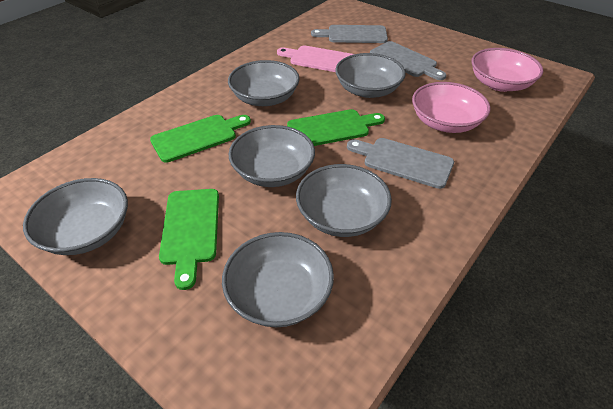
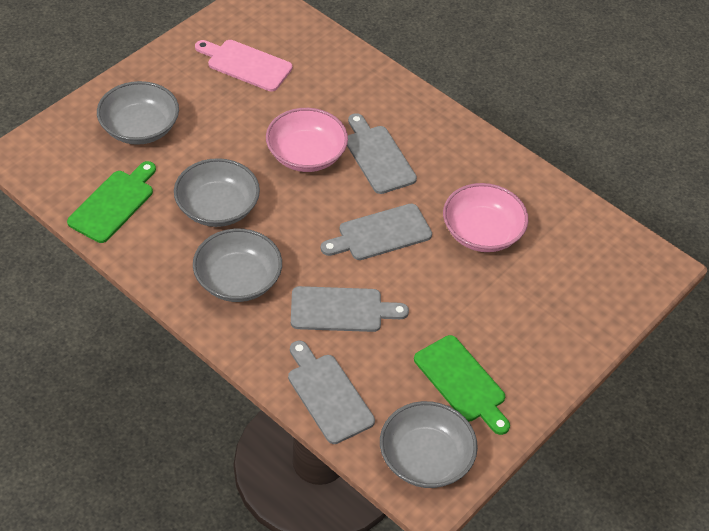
green cutting board: 3 -> 2
grey bowl: 6 -> 4
grey cutting board: 3 -> 4

